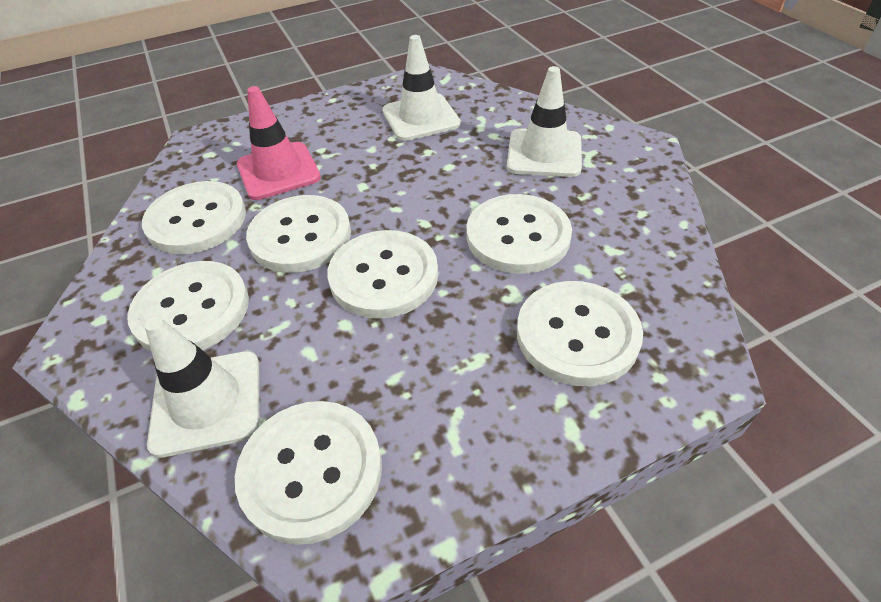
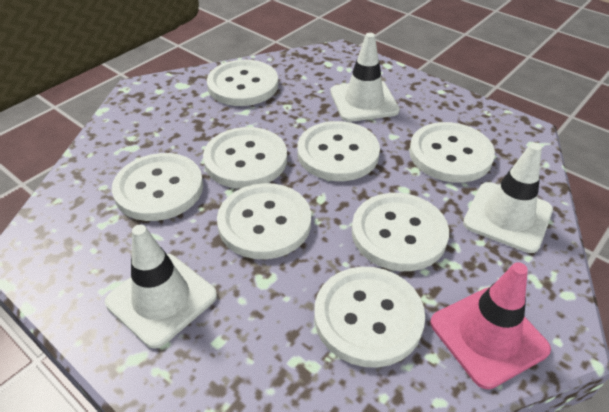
white button: 7 -> 8

